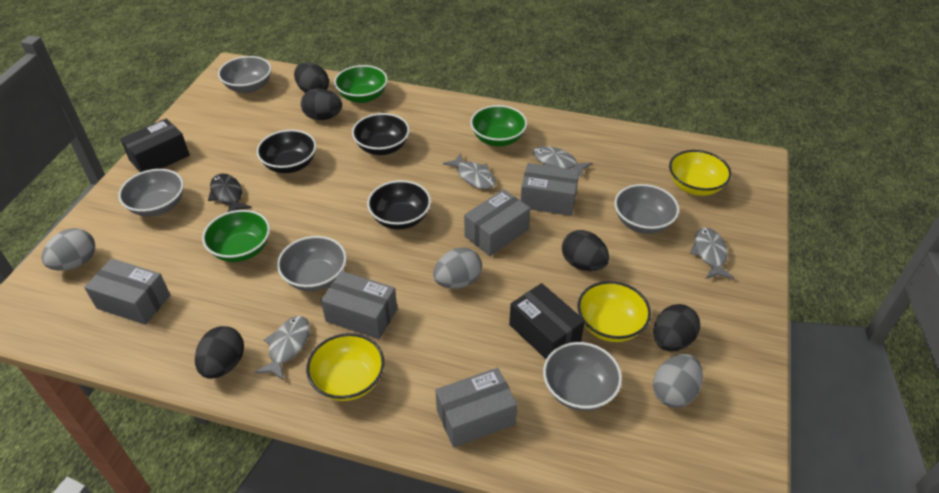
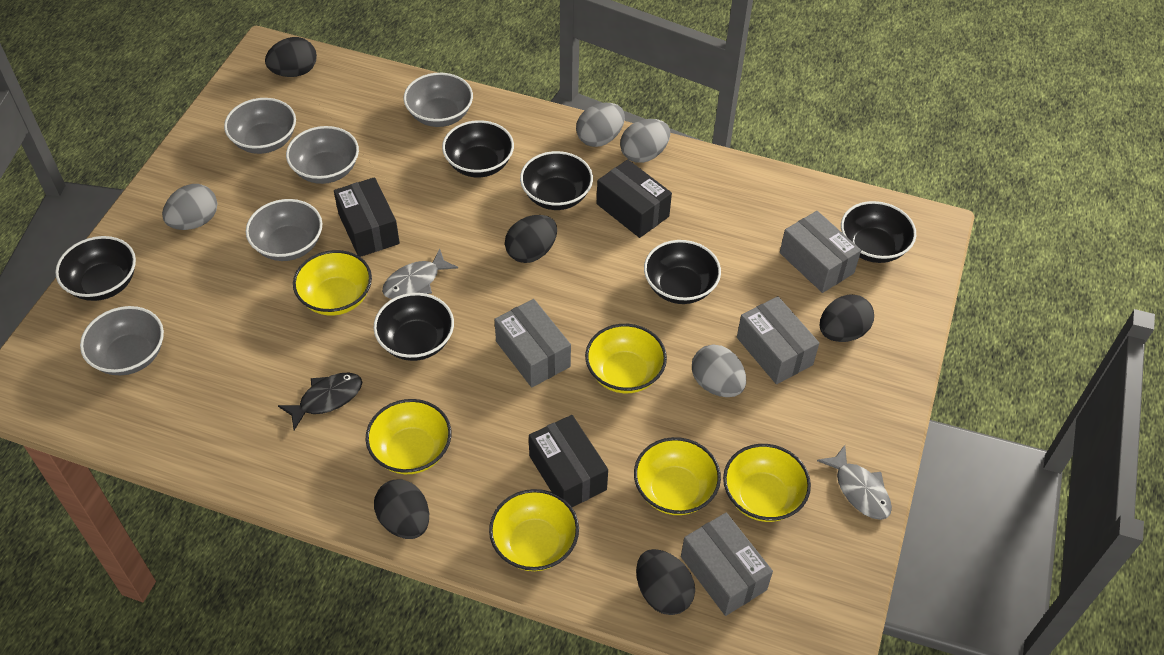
black bowl: 3 -> 6
black box: 2 -> 3
green bowl: 3 -> 0
grey box: 5 -> 4
grey egg: 3 -> 4
grey fish: 4 -> 2
yellow bowl: 3 -> 6

